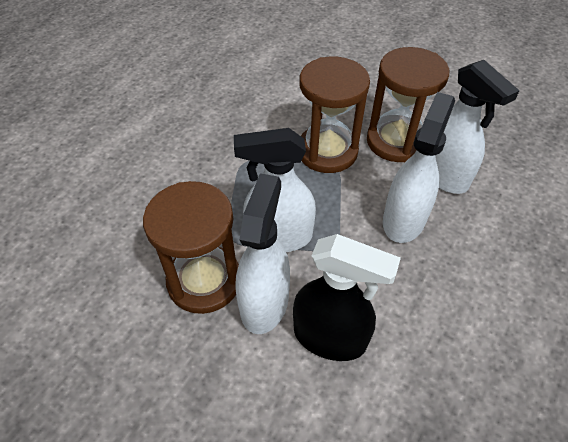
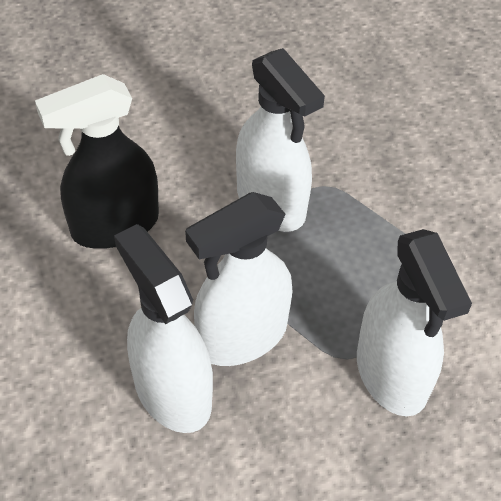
brown hourglass: 3 -> 0

